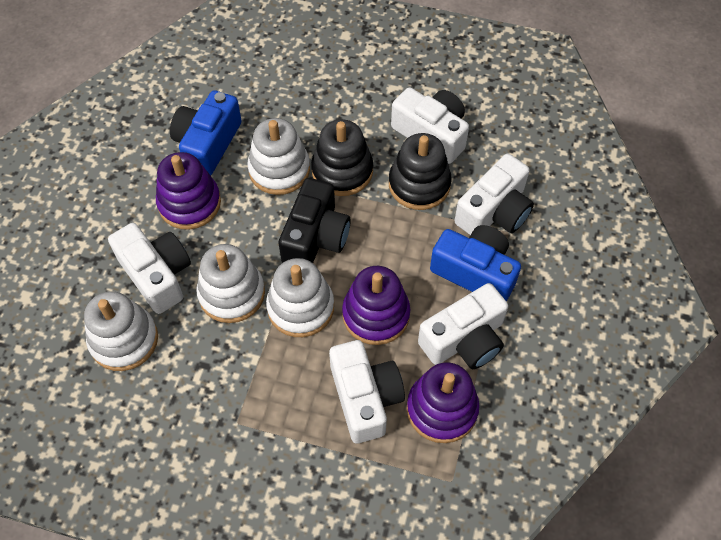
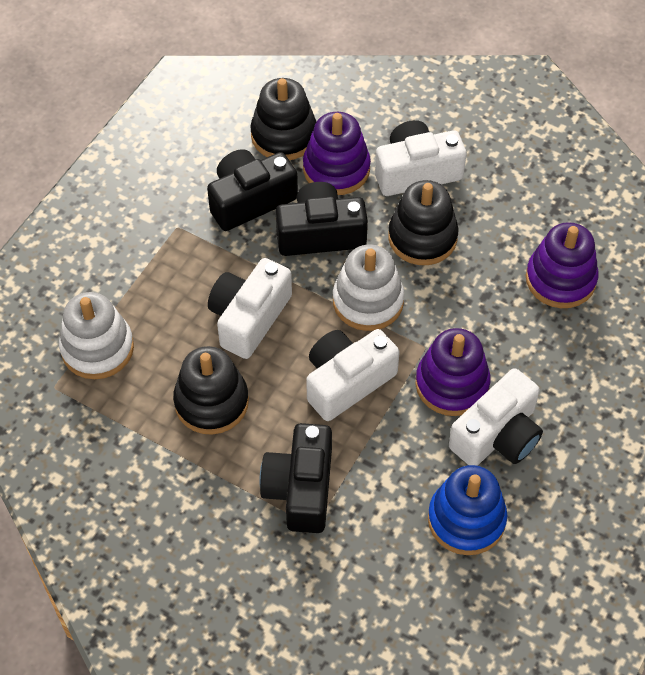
black camera: 1 -> 3
black stacking toy: 2 -> 3
blue camera: 2 -> 0
blue stacking toy: 0 -> 1
white camera: 5 -> 4
white stacking toy: 4 -> 2

